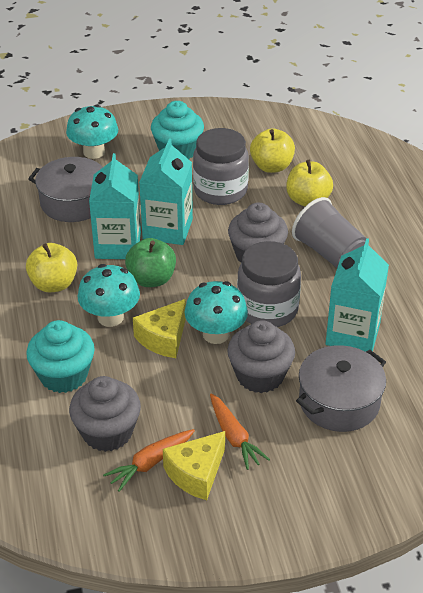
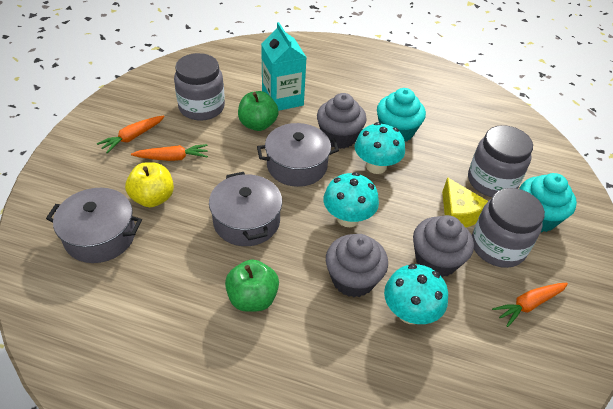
green apple: 1 -> 2
grey cup: 1 -> 0
grey jar: 2 -> 3
grey pot: 2 -> 3
orange carrot: 2 -> 3
turquoise carton: 3 -> 1
yellow apple: 3 -> 1
yellow cheese: 2 -> 1

